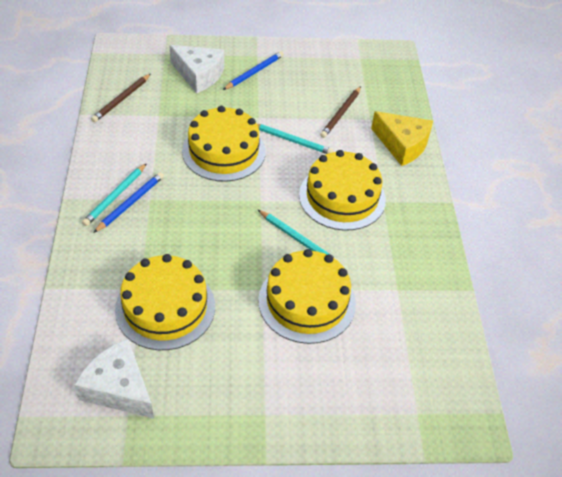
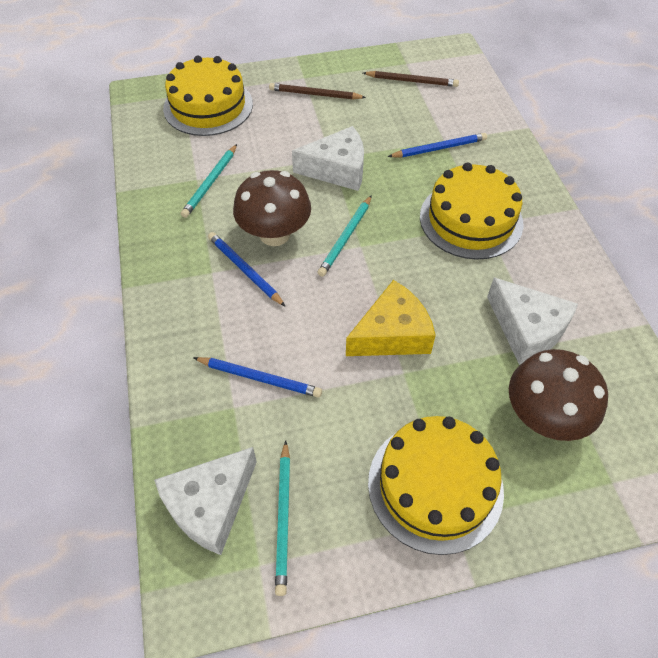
blue pencil: 2 -> 3
brown mushroom: 0 -> 2
white cheese: 2 -> 3
yellow cake: 4 -> 3

